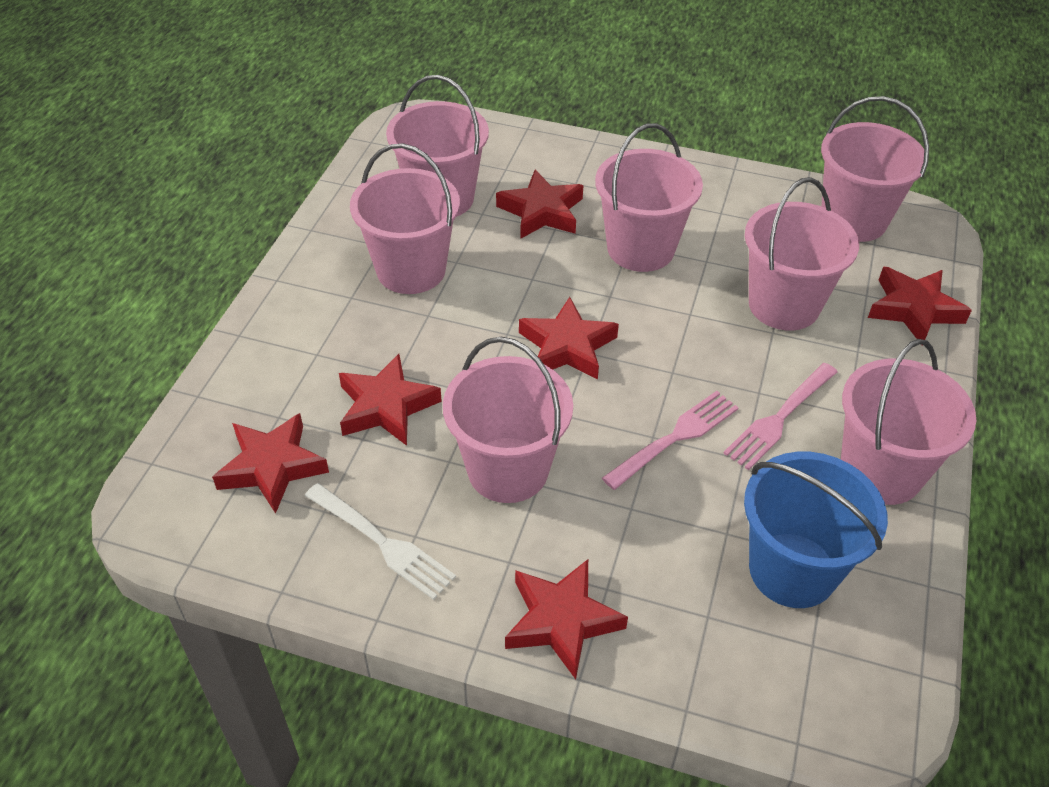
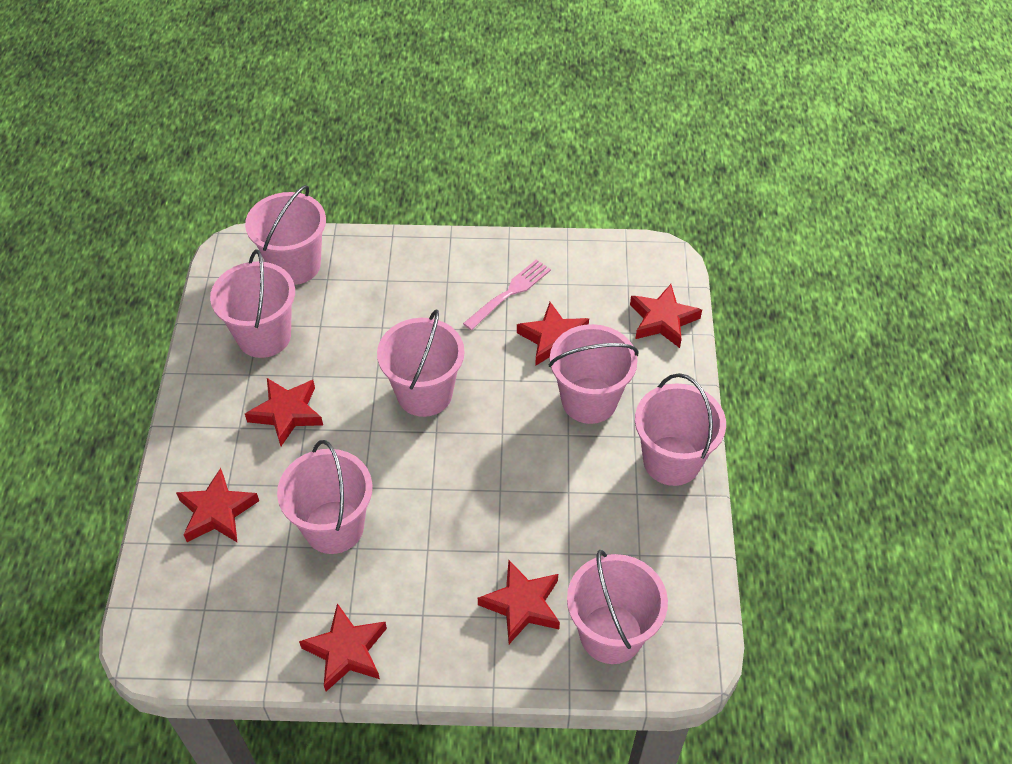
blue bucket: 1 -> 0
pink fork: 2 -> 1
white fork: 1 -> 0

